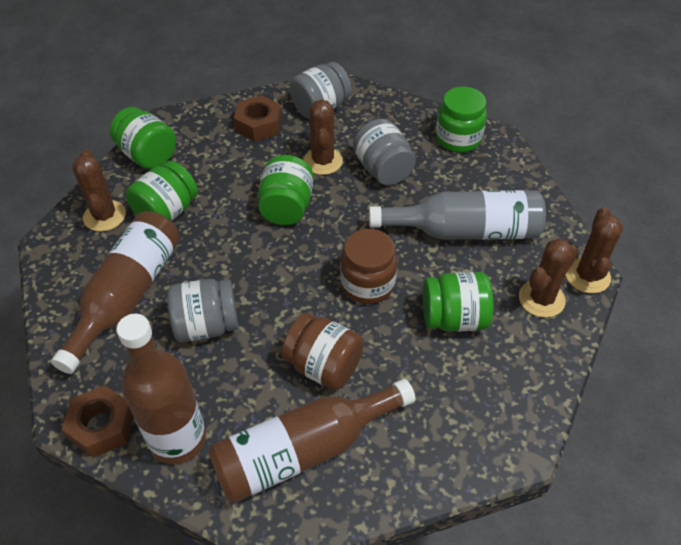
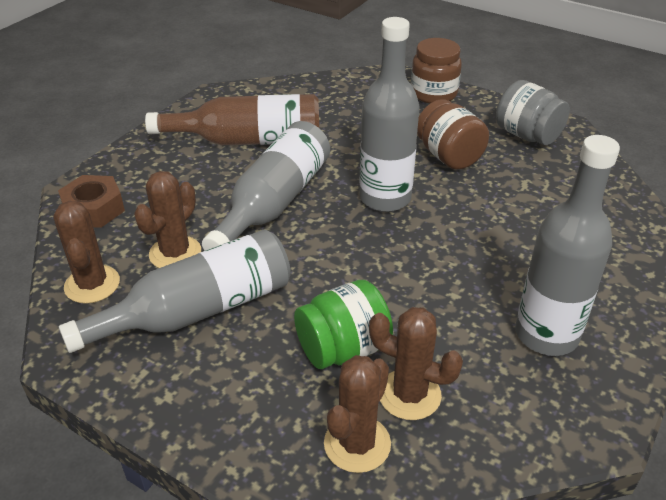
brown bottle: 3 -> 1
brown nut: 2 -> 1
green jar: 5 -> 1
grey bottle: 1 -> 4
grey jar: 3 -> 1

